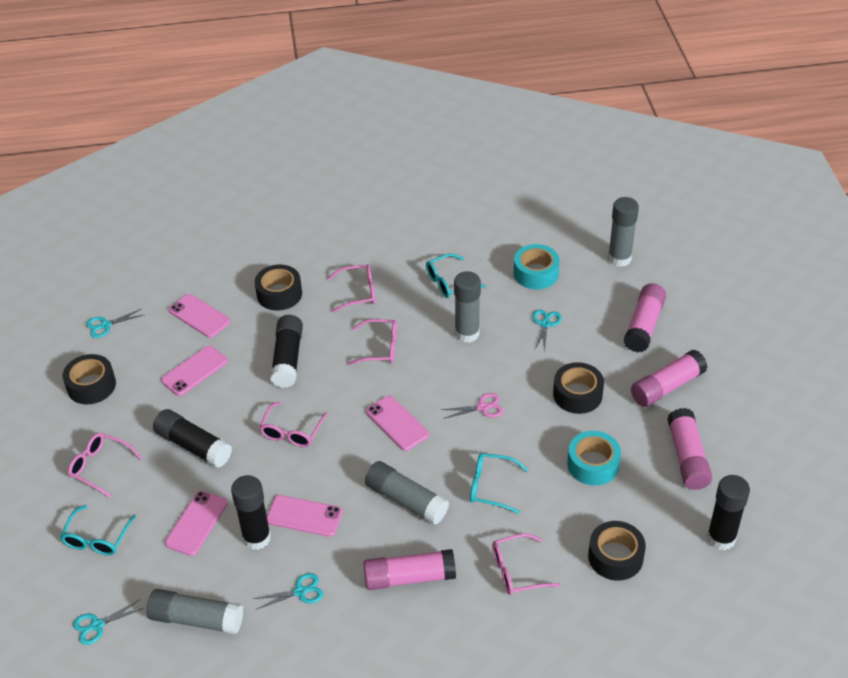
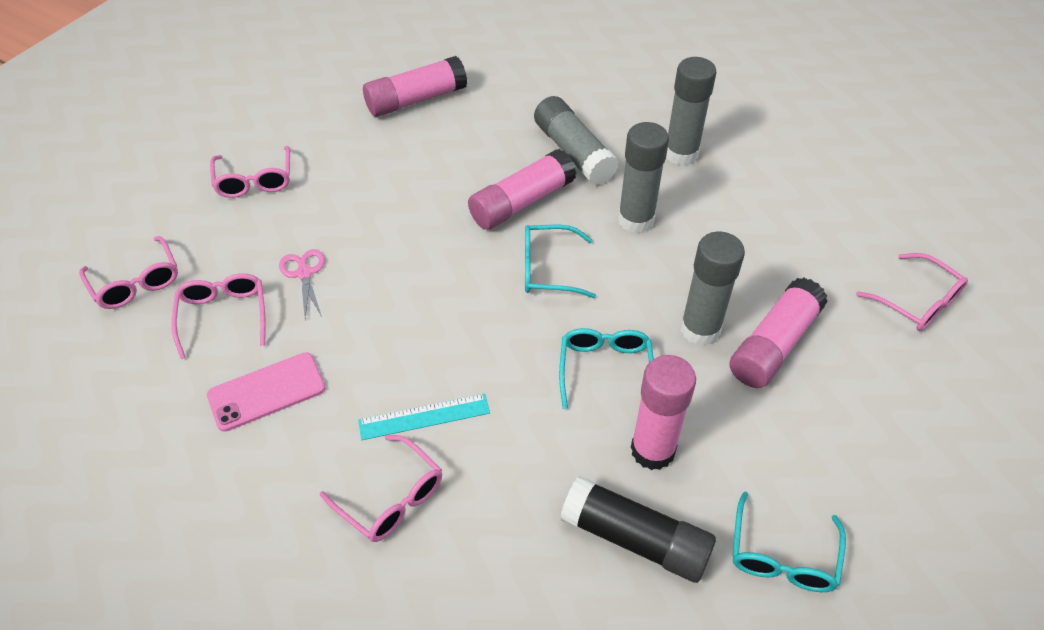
black glue stick: 4 -> 1
black tape: 4 -> 0
pink phone: 5 -> 1
turquoise ruler: 0 -> 1
turquoise scissors: 4 -> 0
turquoise tape: 2 -> 0

